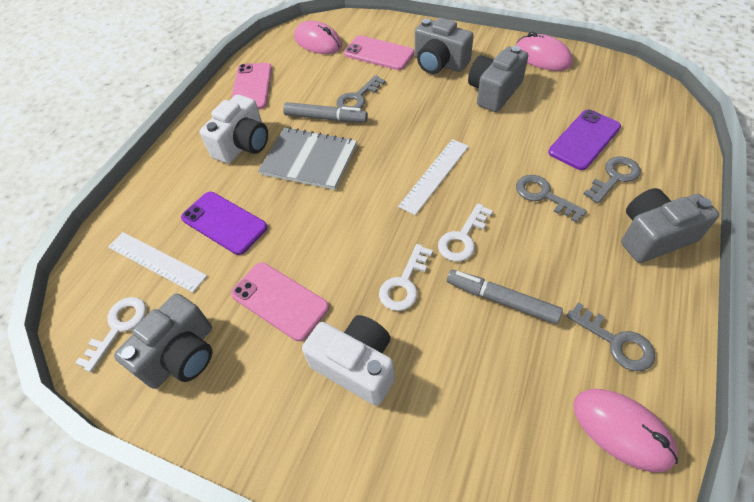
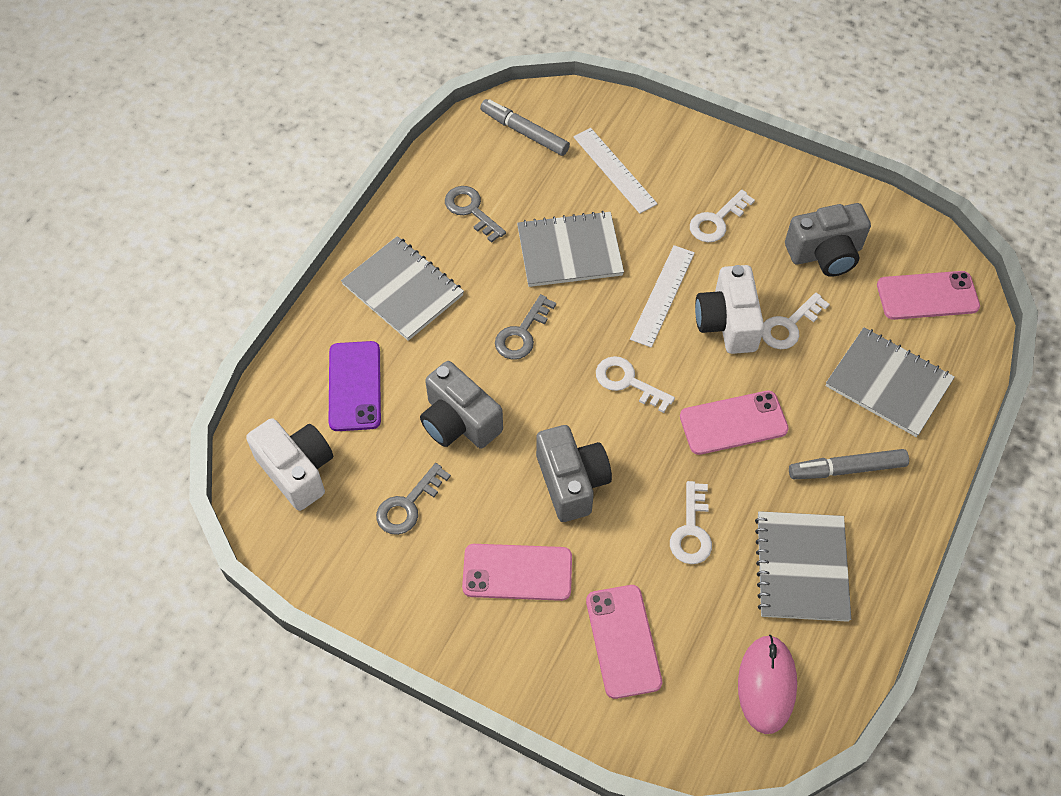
grey camera: 4 -> 3
grey key: 4 -> 3
grey notebook: 1 -> 4
pink mouse: 3 -> 1
pink phone: 3 -> 4
purple phone: 2 -> 1
white key: 3 -> 4

